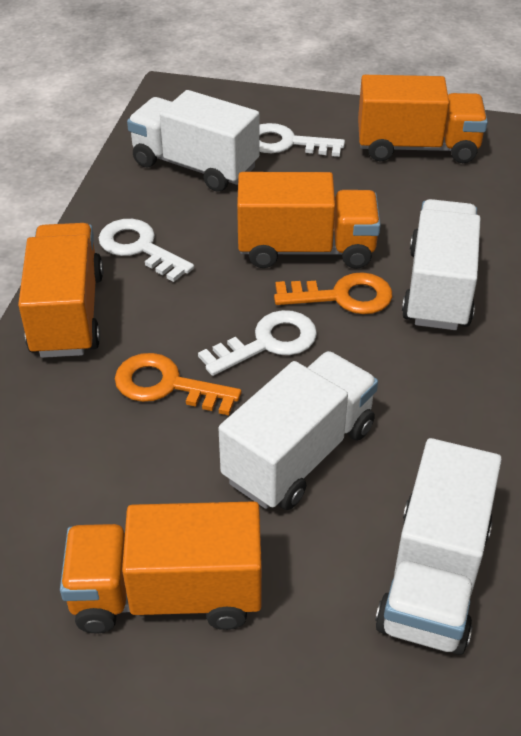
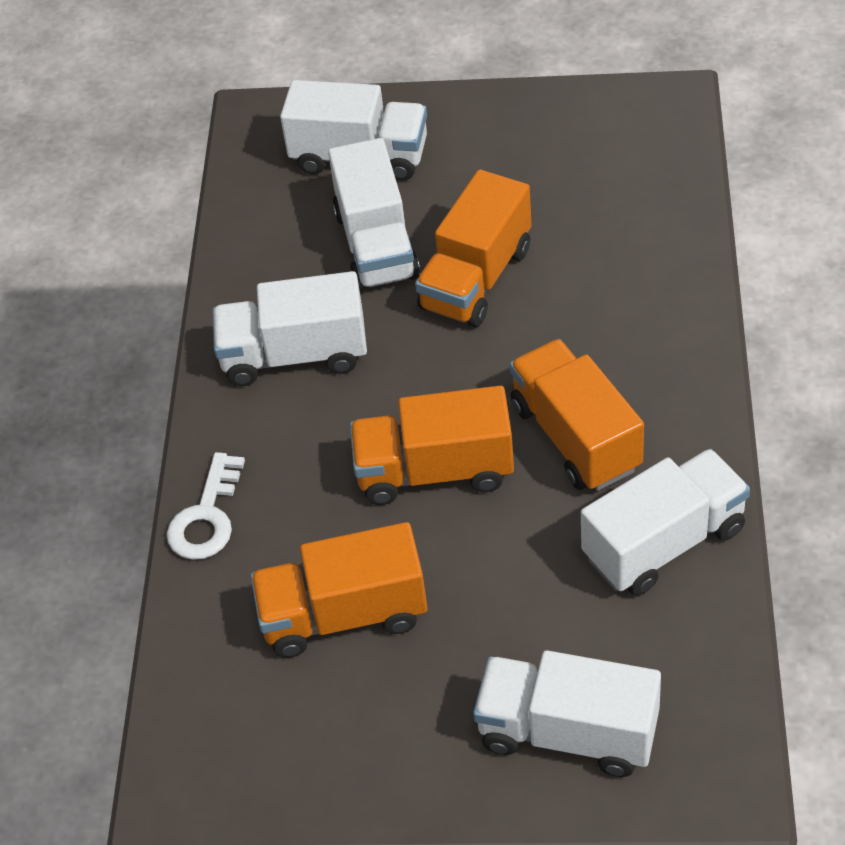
orange key: 2 -> 0
white key: 3 -> 1
white truck: 4 -> 5

